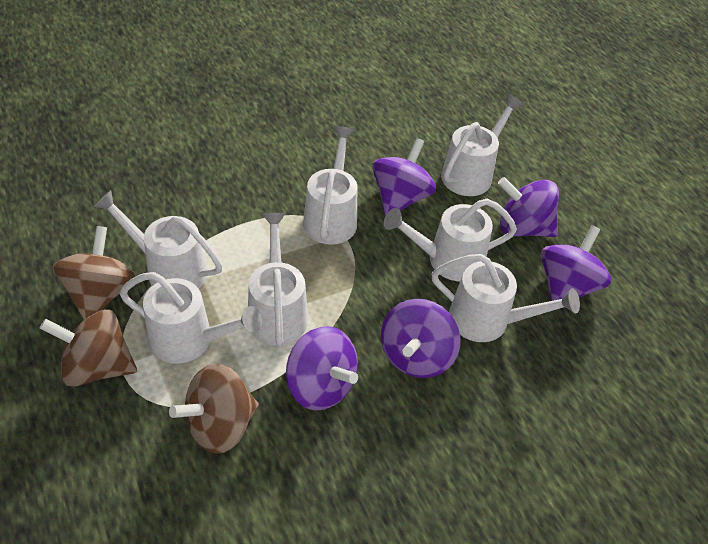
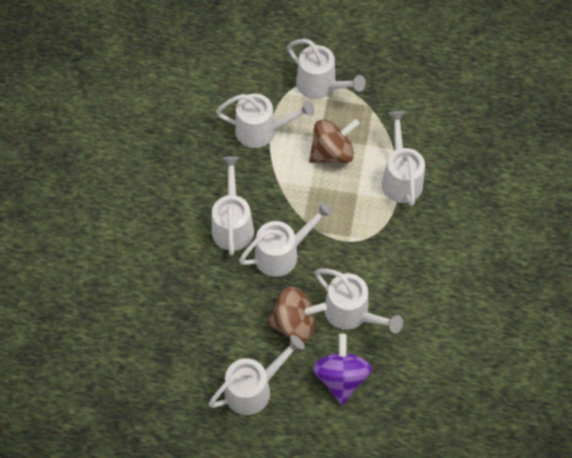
brown spinning top: 3 -> 2
purple spinning top: 5 -> 1

